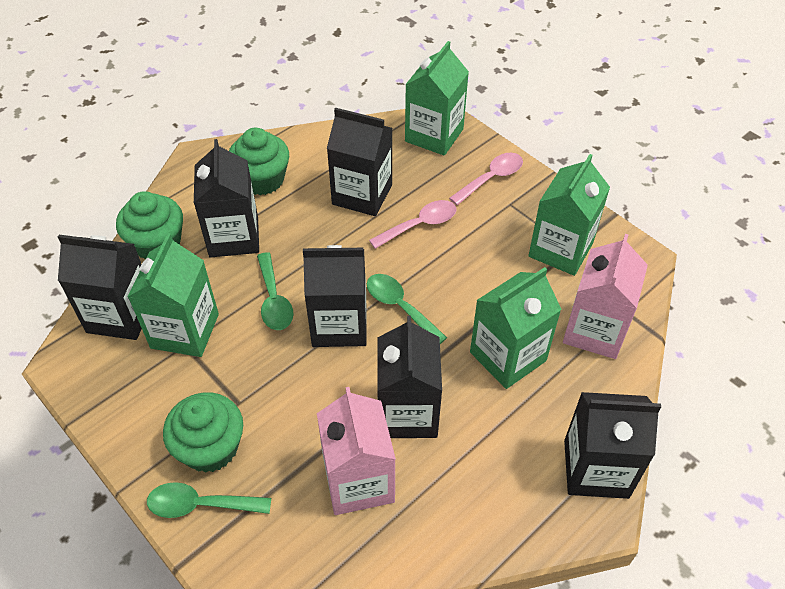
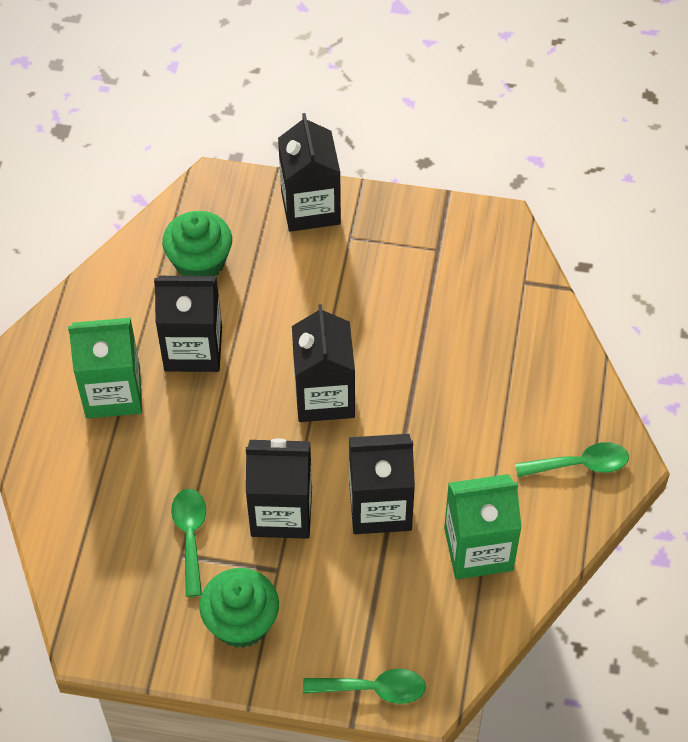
black carton: 6 -> 5
green carton: 4 -> 2
green cupcake: 3 -> 2
pink carton: 2 -> 0
pink spoon: 2 -> 0

